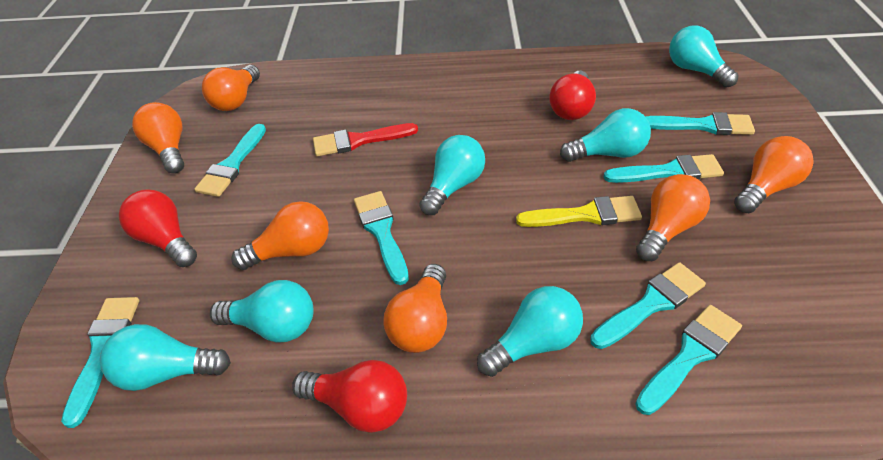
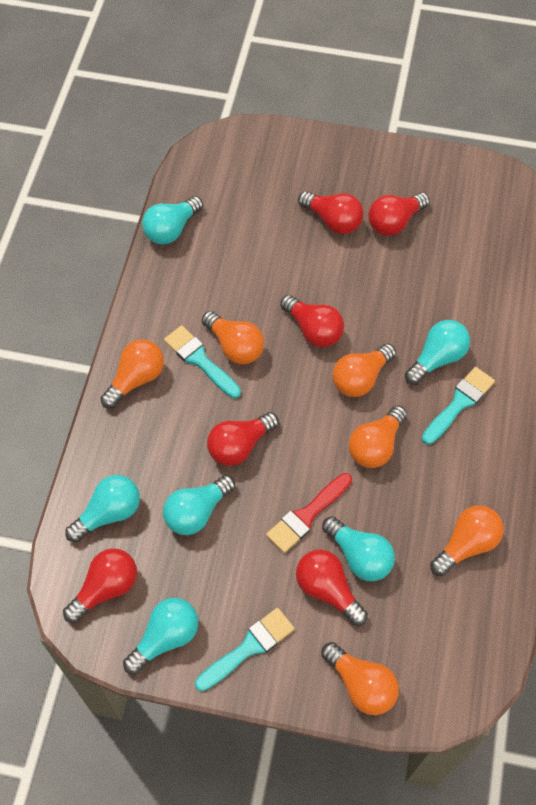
red light bulb: 3 -> 6
turquoise brush: 7 -> 3
yellow brush: 1 -> 0

